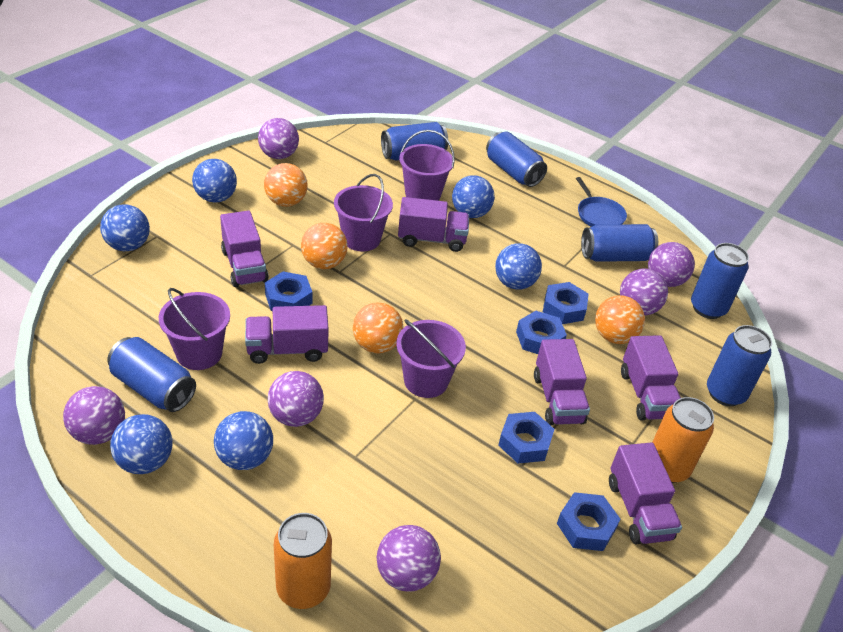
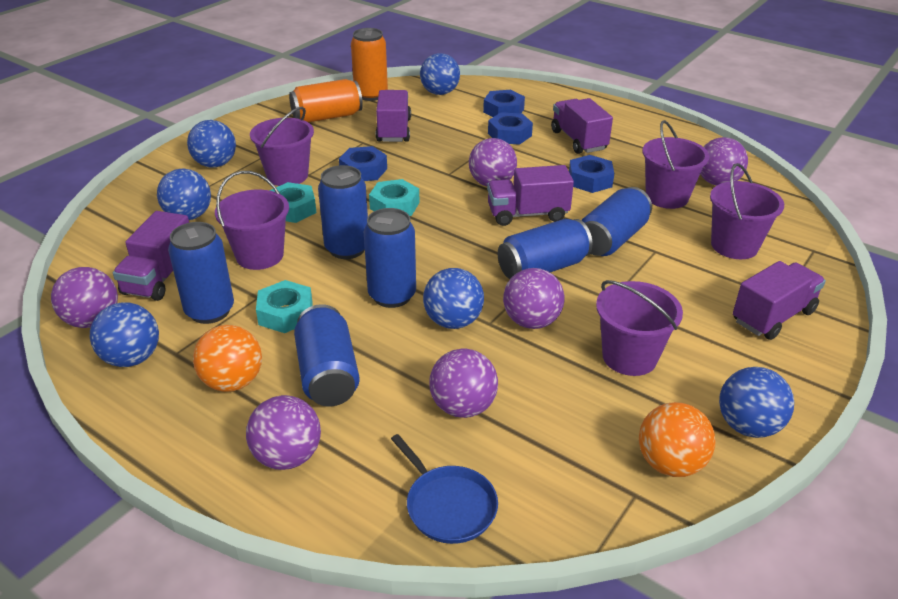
blue nut: 5 -> 4
orange ball: 4 -> 2
purple bucket: 4 -> 5
purple truck: 6 -> 5
turquoise nut: 0 -> 3

